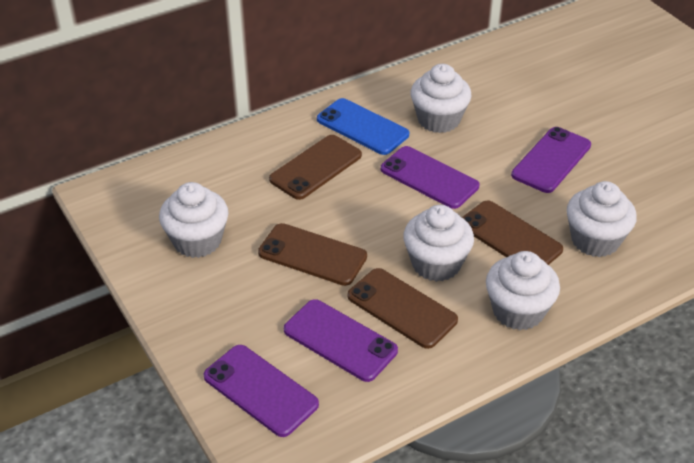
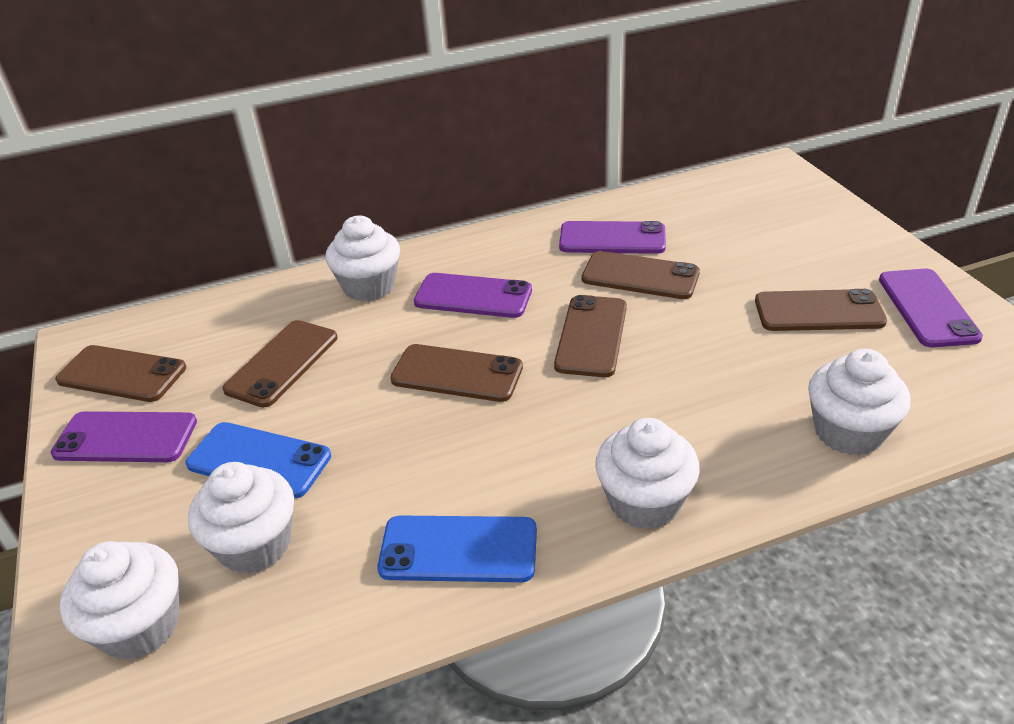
blue phone: 1 -> 2
brown phone: 4 -> 6

